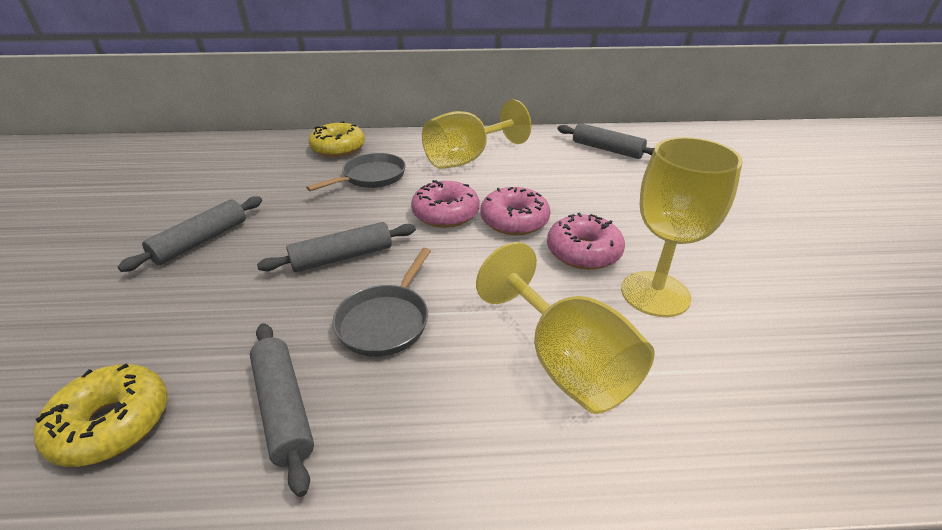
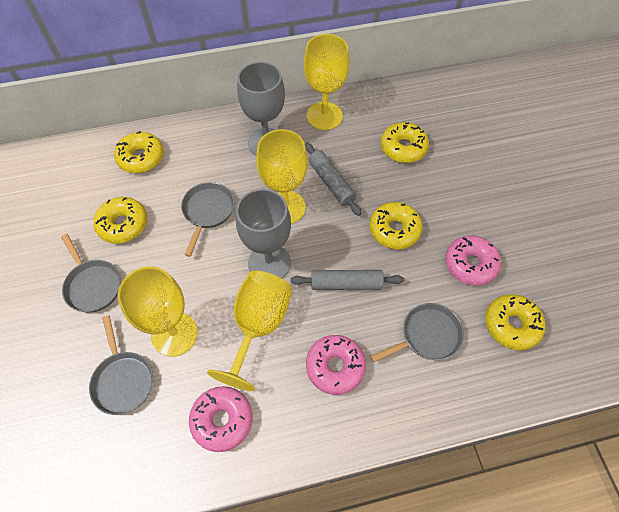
grey goblet: 0 -> 2
grey pan: 2 -> 4
grey rolling pin: 4 -> 2
yellow donut: 2 -> 5
yellow goblet: 3 -> 4

